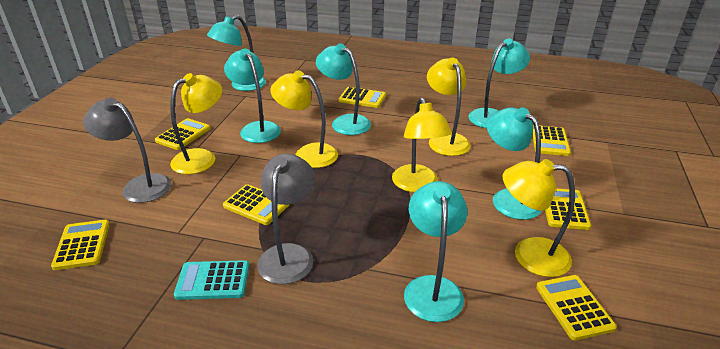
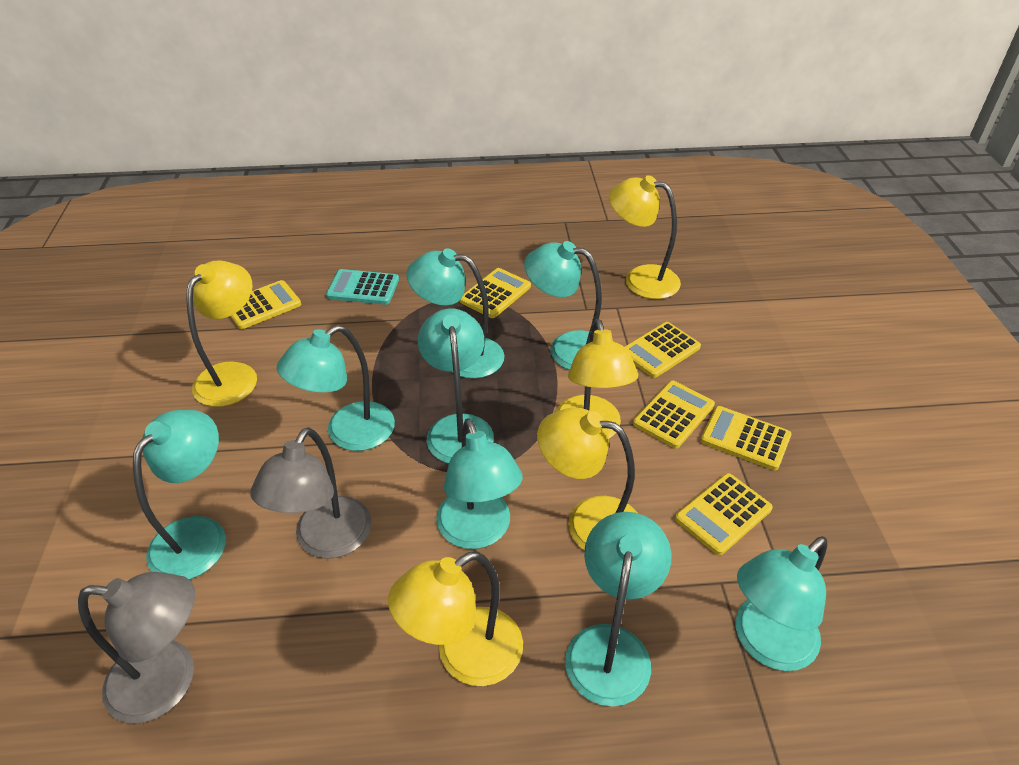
turquoise lamp: 6 -> 8
yellow calculator: 7 -> 6

